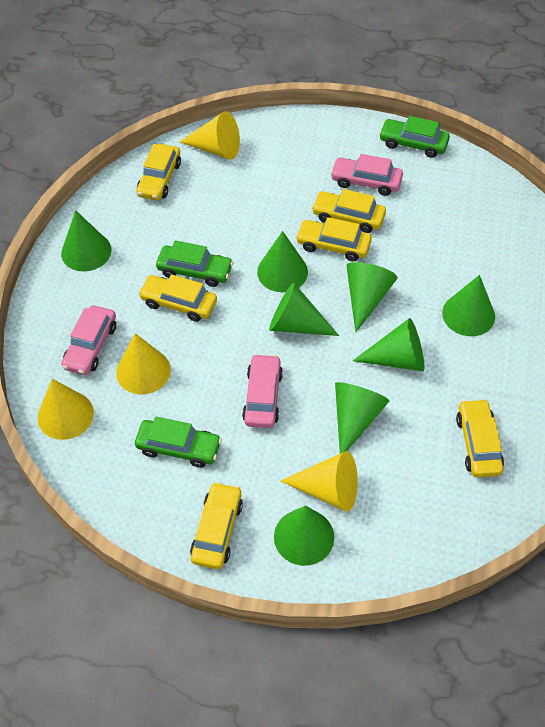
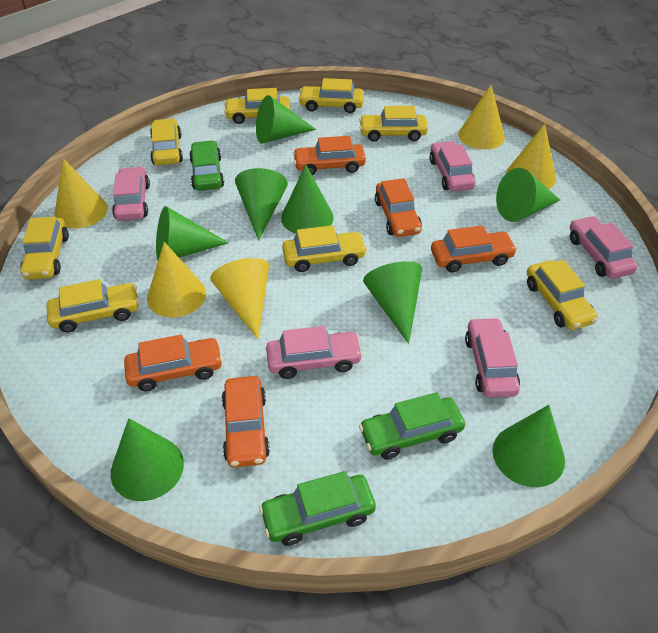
orange car: 0 -> 5
pink car: 3 -> 5
yellow car: 6 -> 8
yellow cone: 4 -> 5

